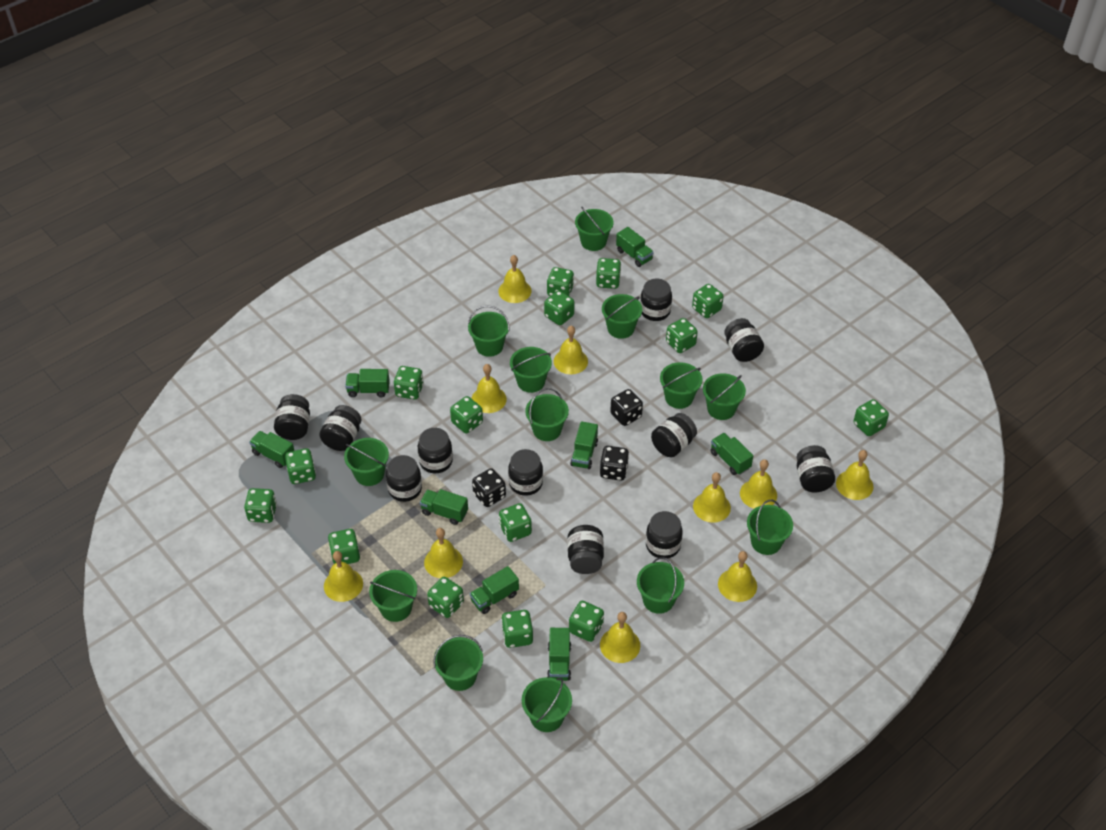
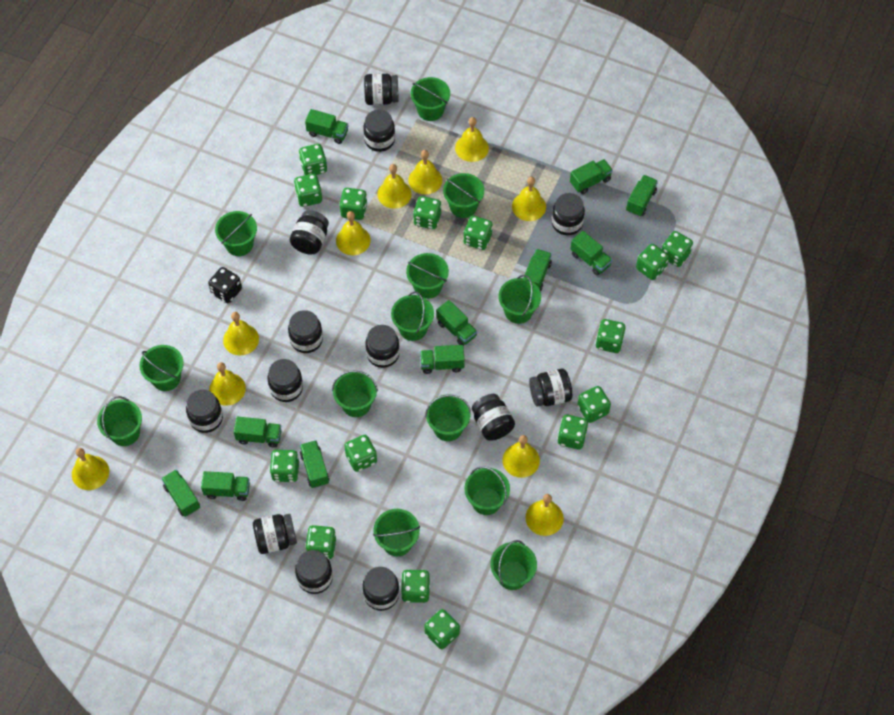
black dice: 3 -> 1
black jar: 11 -> 13
green truck: 8 -> 11

